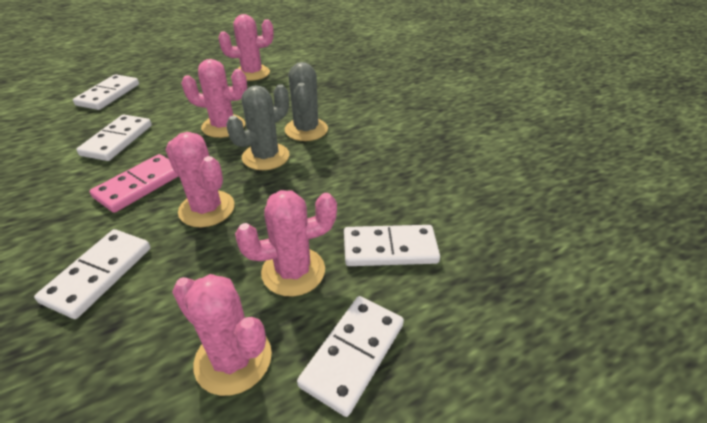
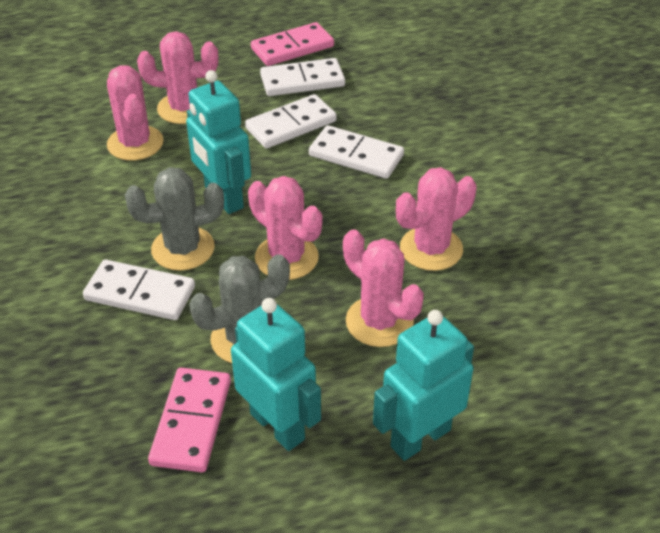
pink domino: 1 -> 2
turquoise robot: 0 -> 3
white domino: 5 -> 4

